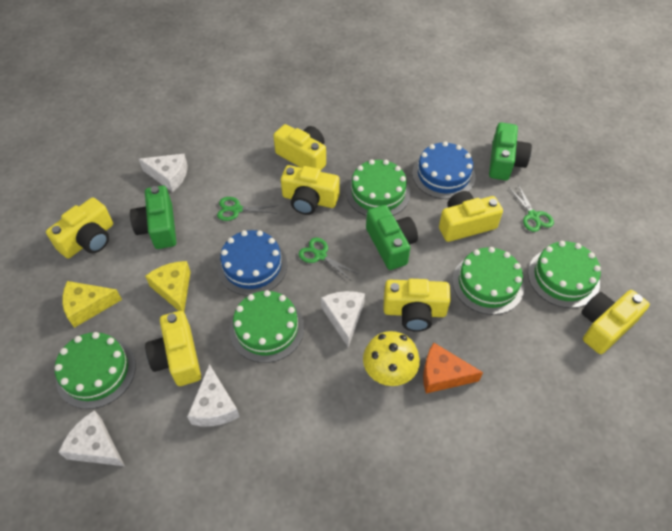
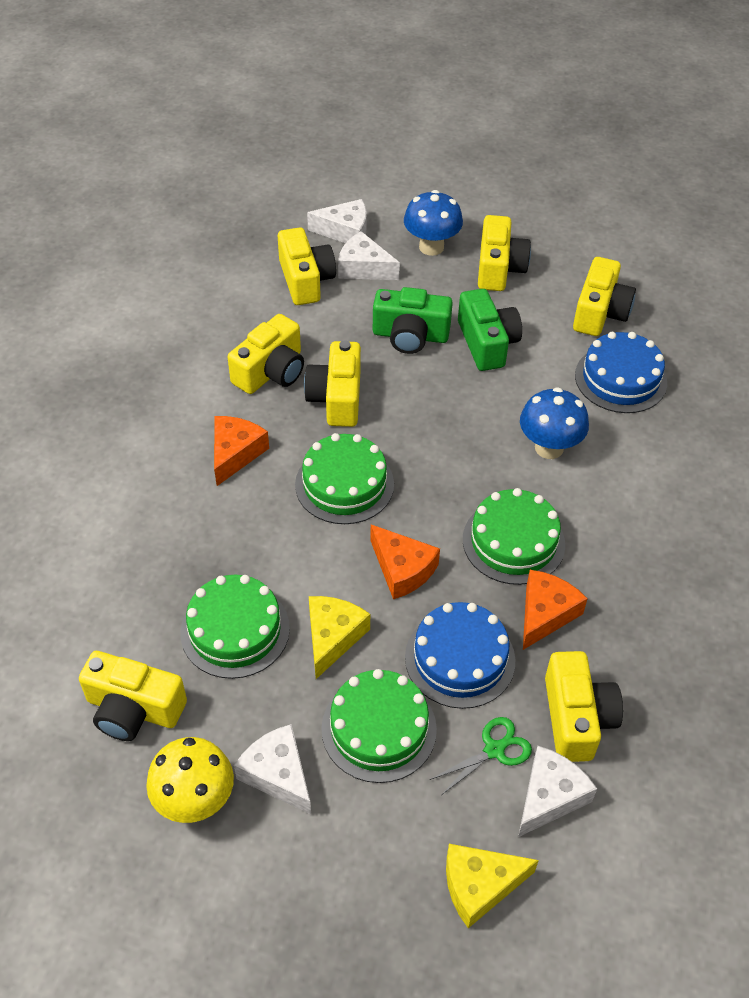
blue mushroom: 0 -> 2
green cake: 5 -> 4
green camera: 3 -> 2
green scissors: 3 -> 1
orange cheese: 1 -> 3

